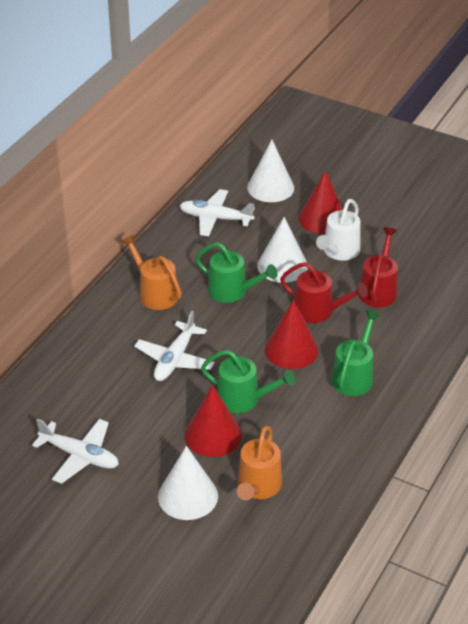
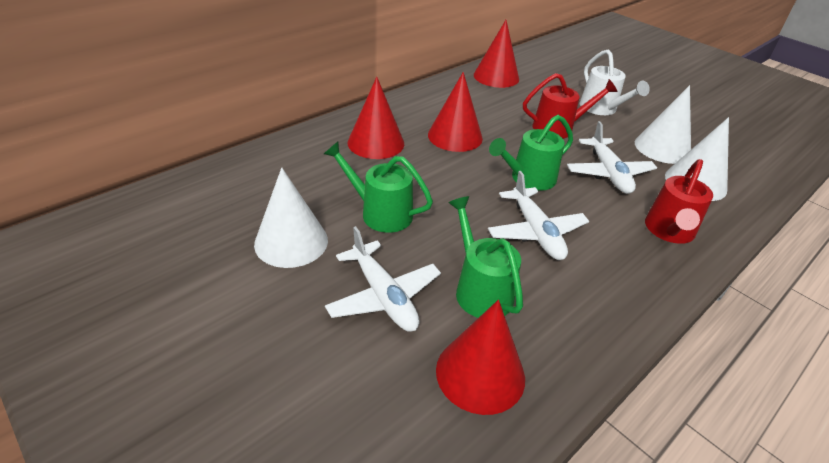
orange watering can: 2 -> 0
red cone: 3 -> 4

